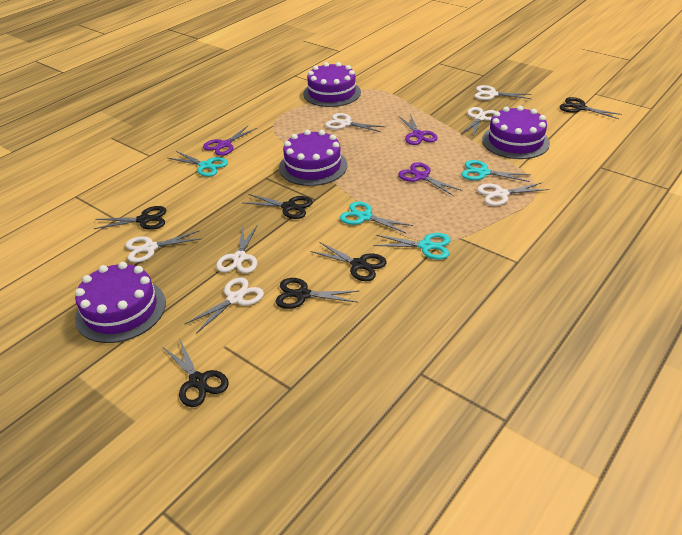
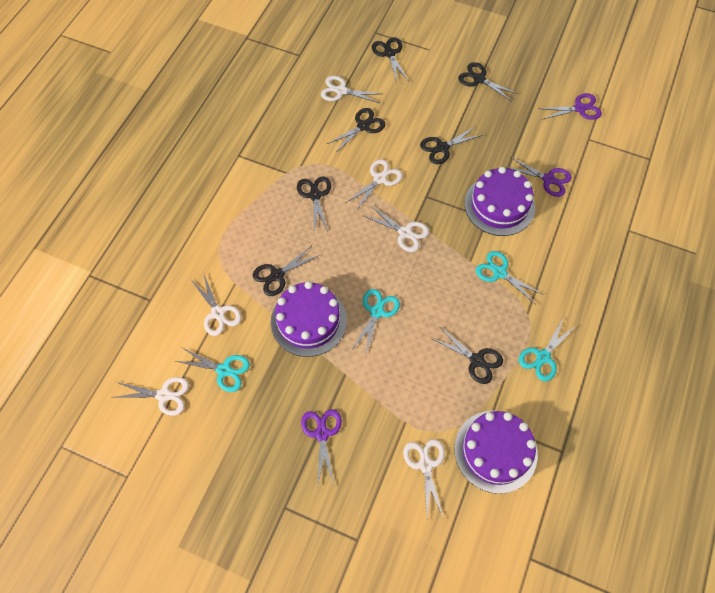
black scissors: 6 -> 7
purple cake: 4 -> 3
white scissors: 7 -> 6

